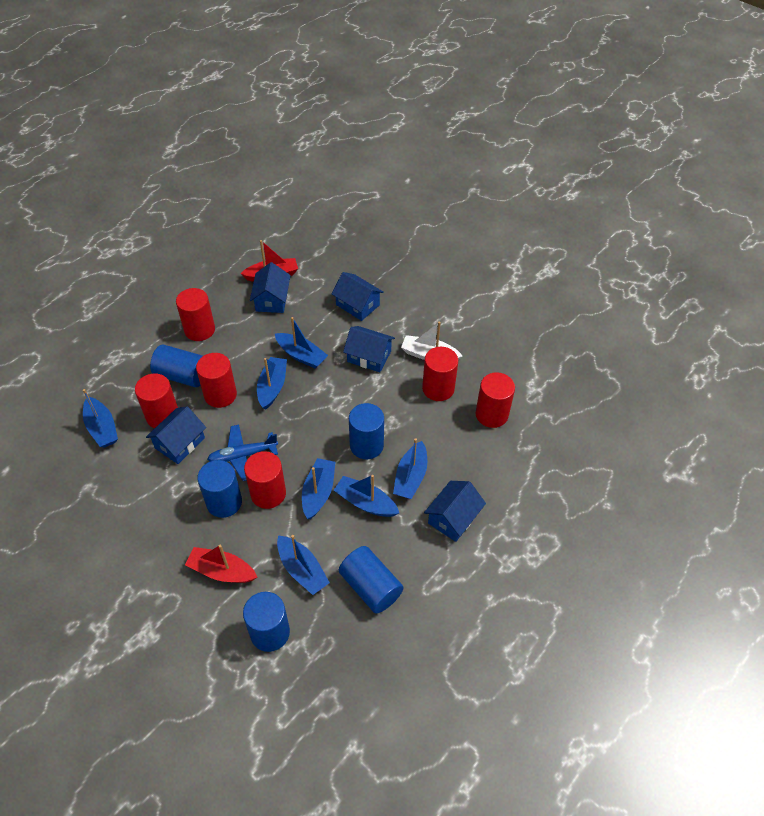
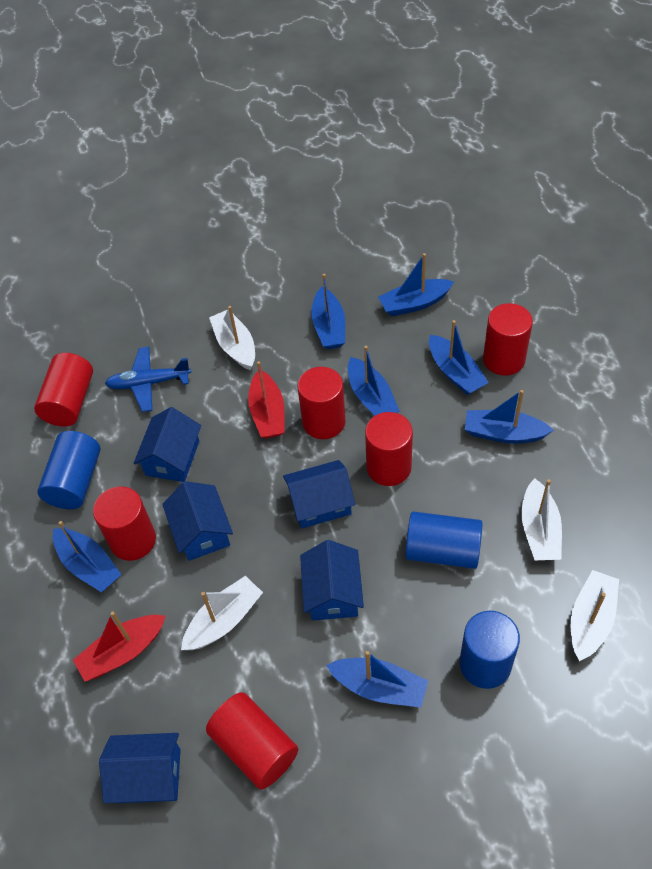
blue cylinder: 5 -> 3
white boat: 1 -> 4

